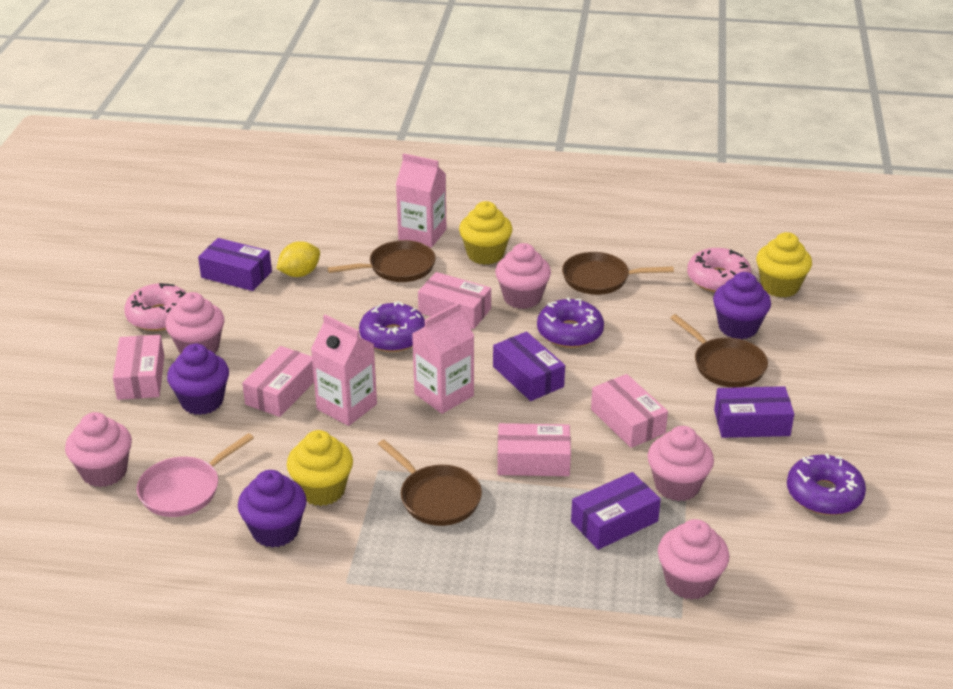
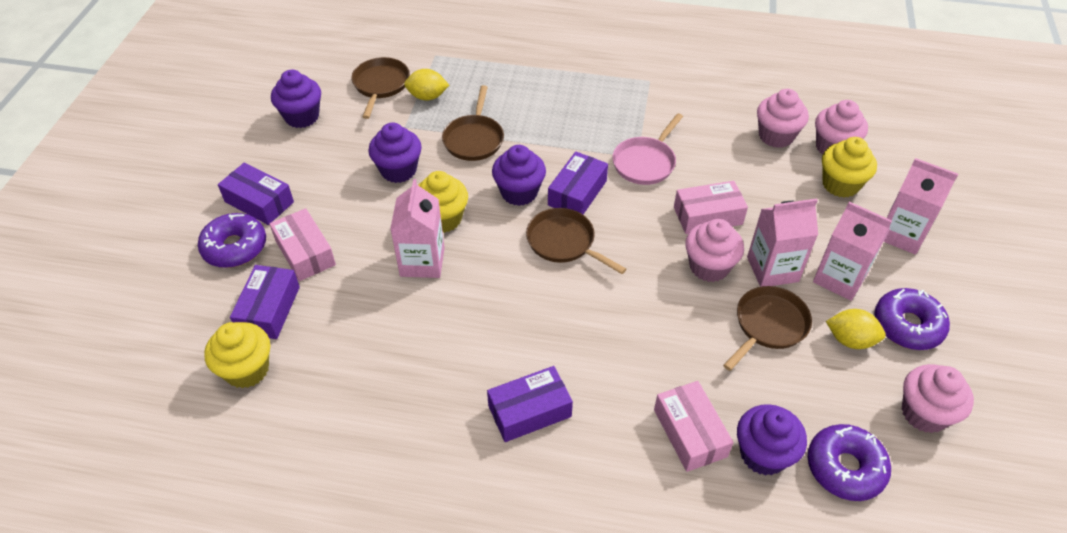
pink box: 5 -> 3
pink carton: 3 -> 4
pink cupcake: 5 -> 4
pink donut: 2 -> 0
purple cupcake: 3 -> 4
yellow lemon: 1 -> 2

